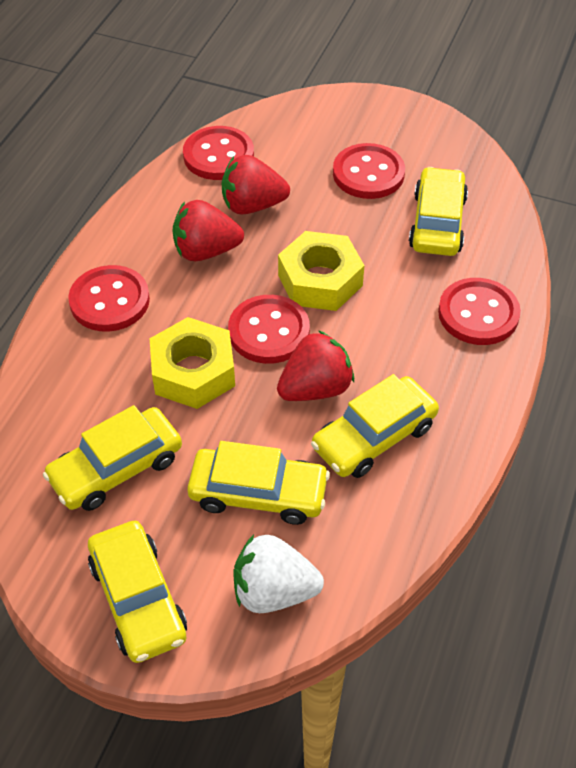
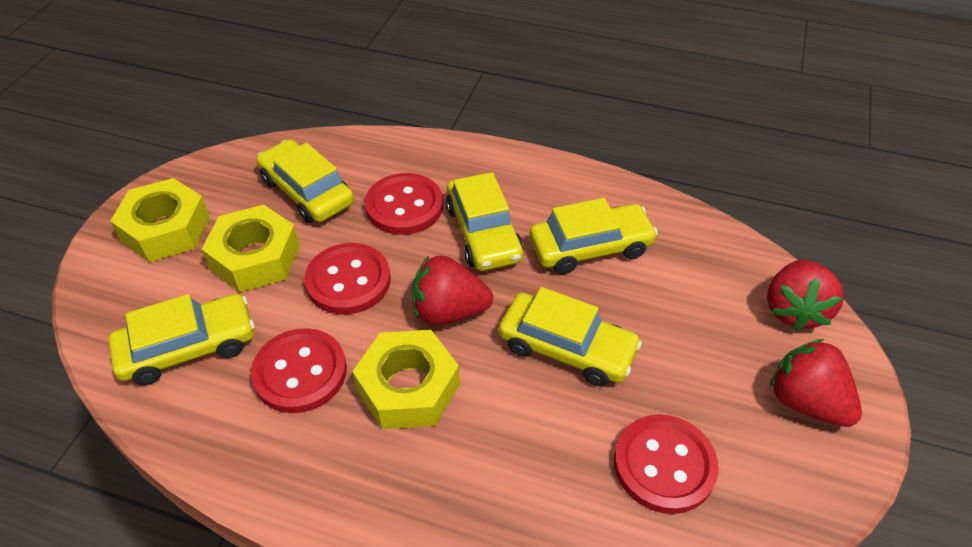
red button: 5 -> 4
white strawberry: 1 -> 0
yellow nut: 2 -> 3

